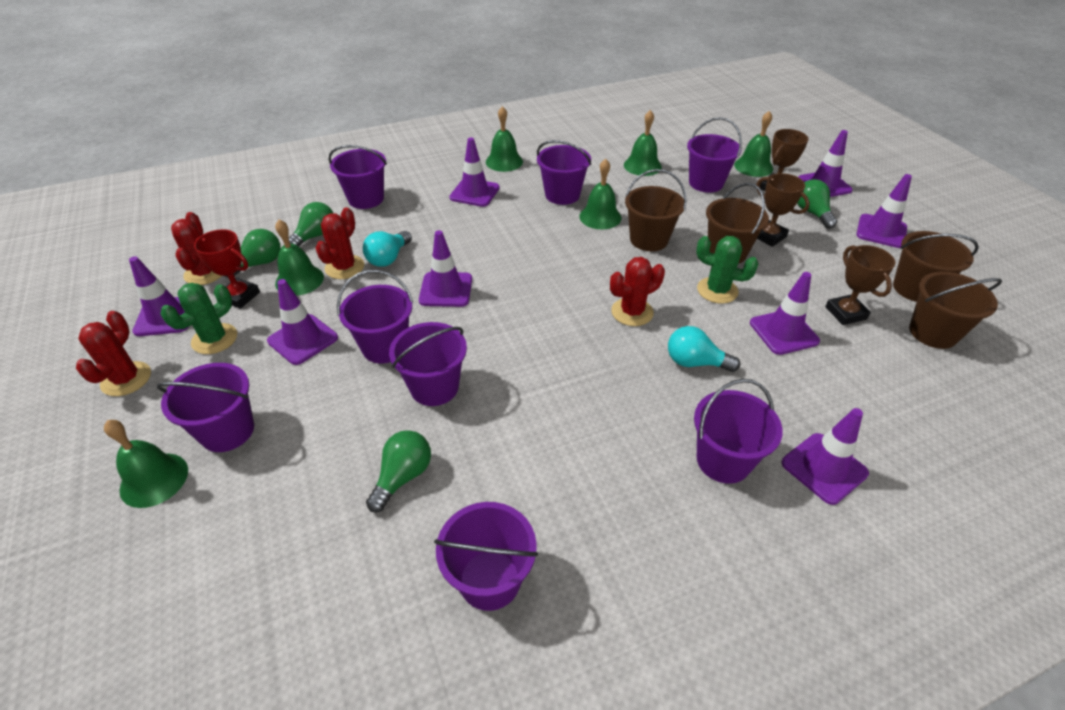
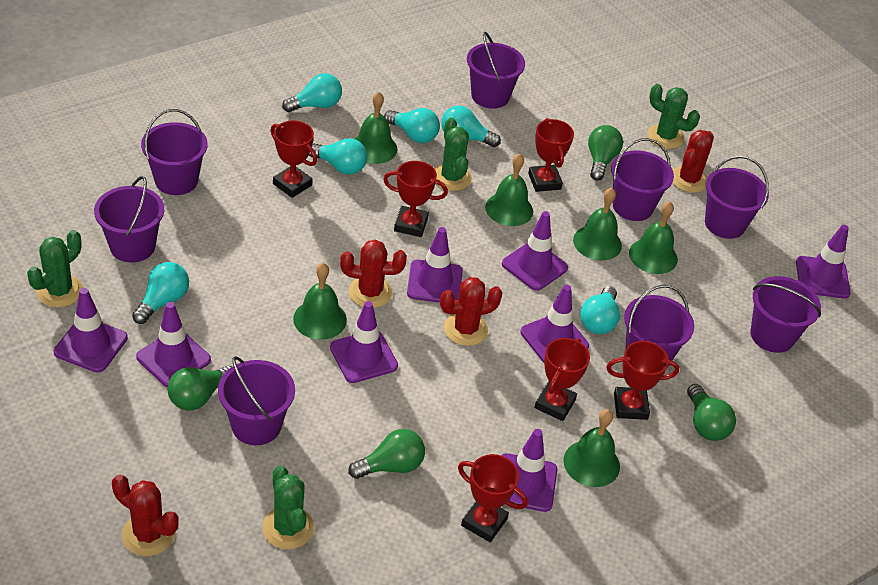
brown bucket: 4 -> 0
brown trophy: 3 -> 0
green cactus: 2 -> 4
red trophy: 1 -> 6
turquoise light bulb: 2 -> 6

